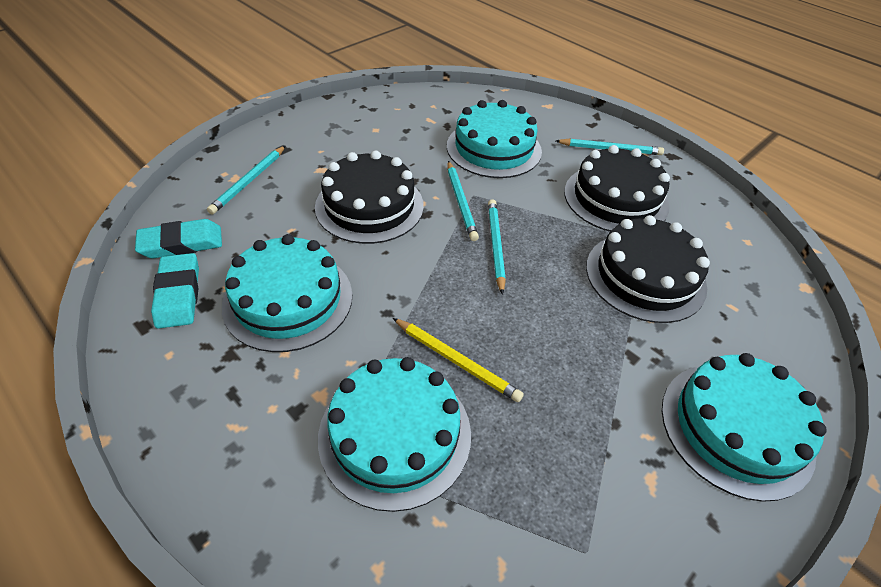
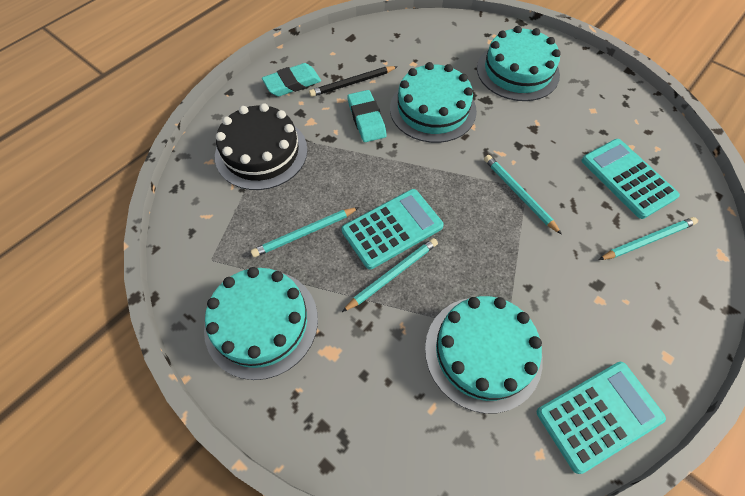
black cake: 3 -> 1
black pencil: 0 -> 1
turquoise calculator: 0 -> 3
yellow pencil: 1 -> 0

